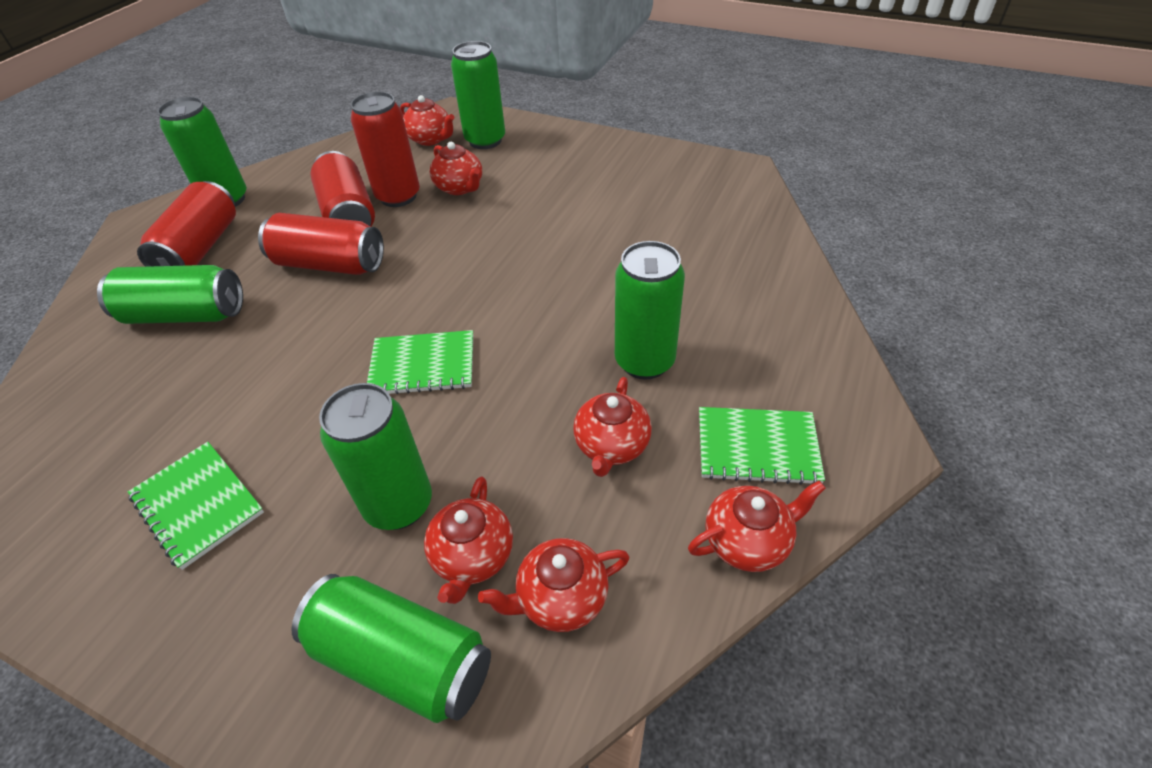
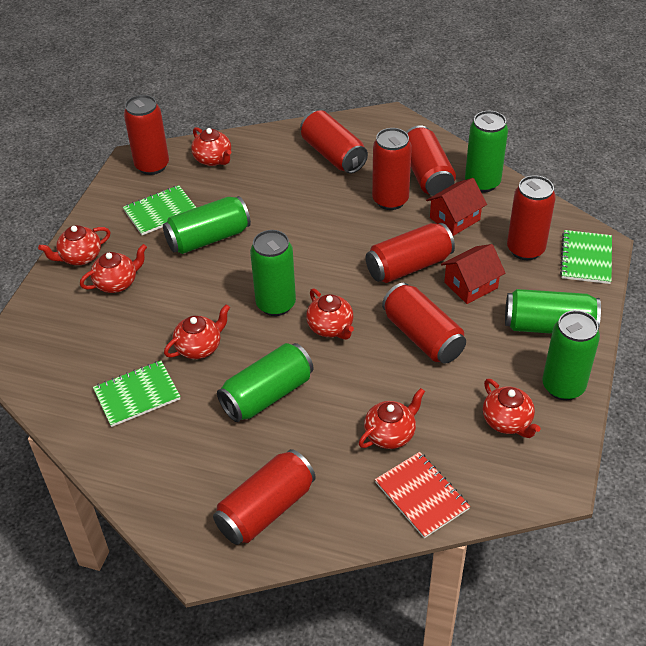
red can: 4 -> 8
red house: 0 -> 2
red notebook: 0 -> 1
red teapot: 6 -> 7

